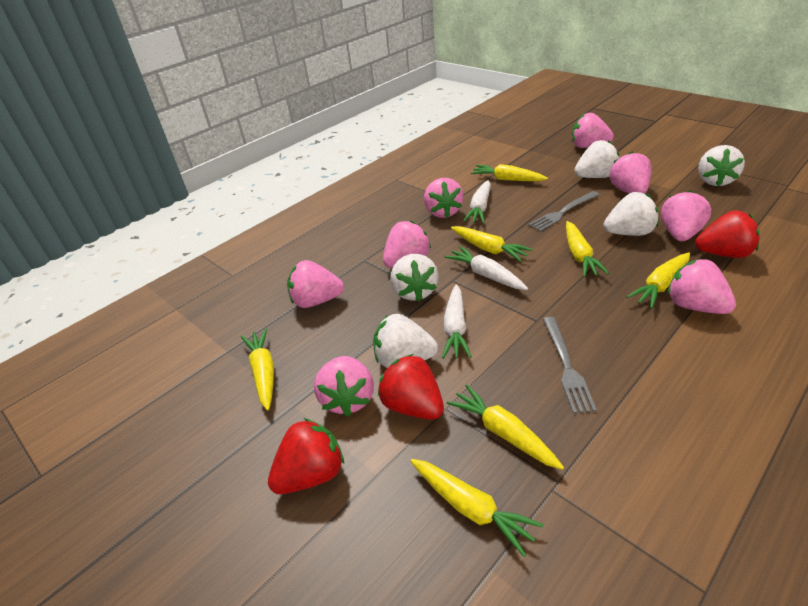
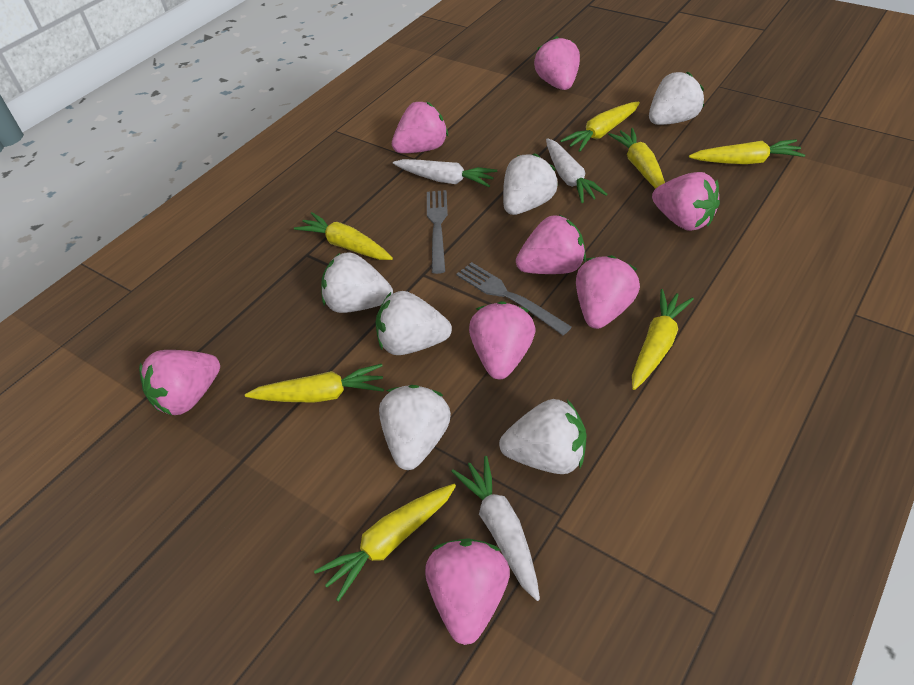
red strawberry: 3 -> 0
white strawberry: 5 -> 6

